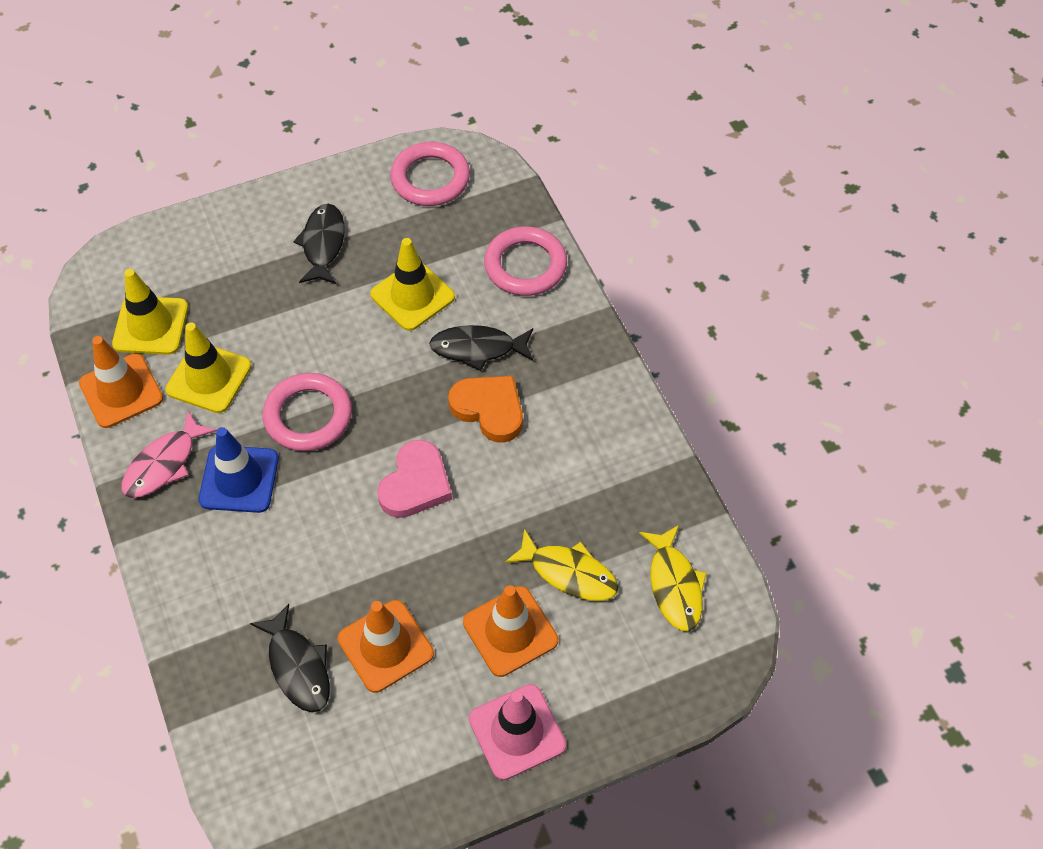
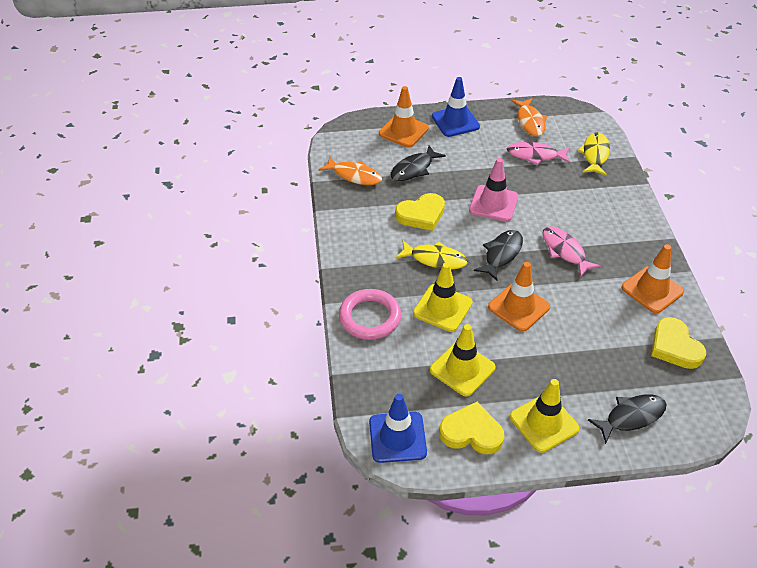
blue traffic cone: 1 -> 2
orange fish: 0 -> 2
orange heart: 1 -> 0
pink fish: 1 -> 2
pink heart: 1 -> 0
pink ring: 3 -> 1
yellow heart: 0 -> 3

